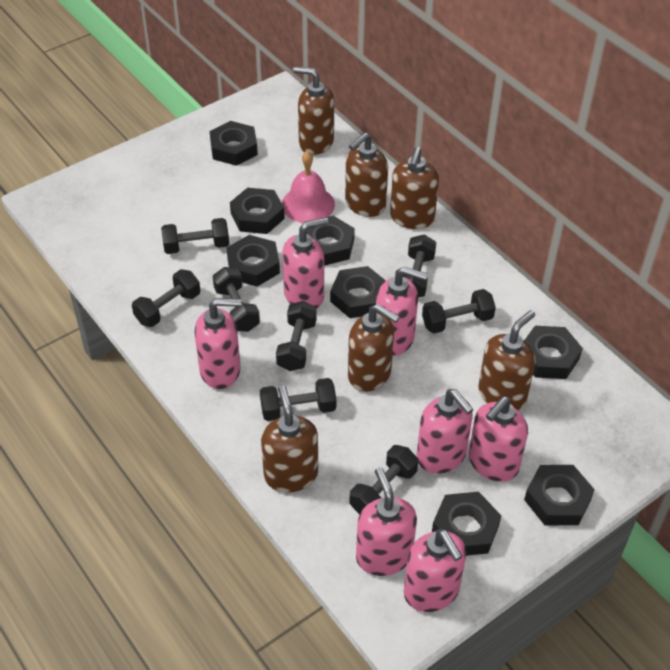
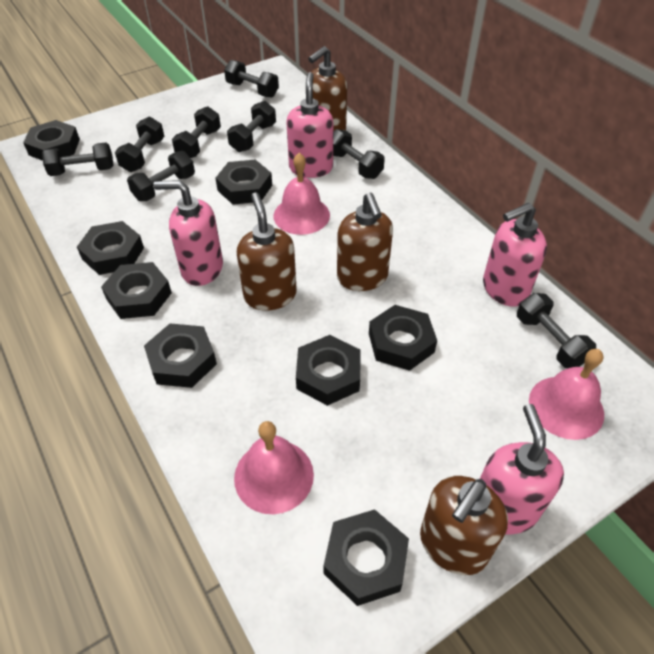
brown soap dispenser: 6 -> 4
pink bell: 1 -> 3
pink soap dispenser: 7 -> 4

